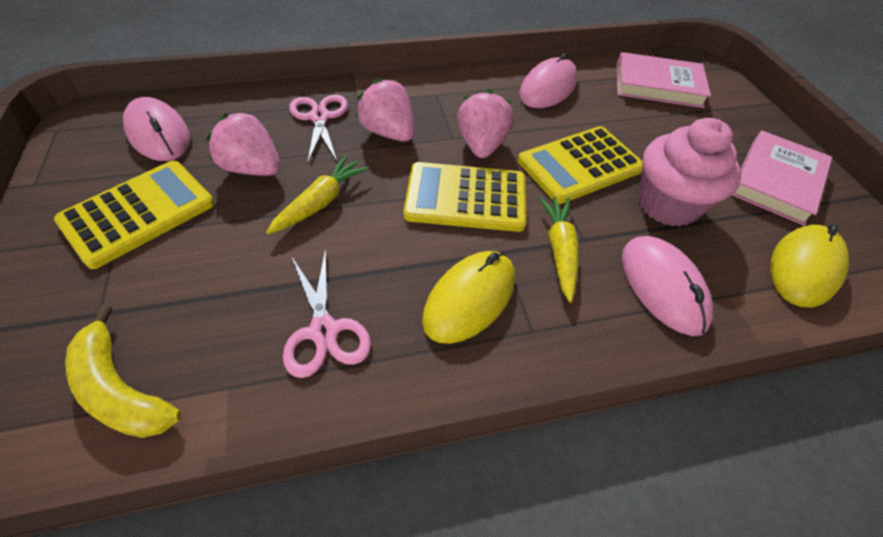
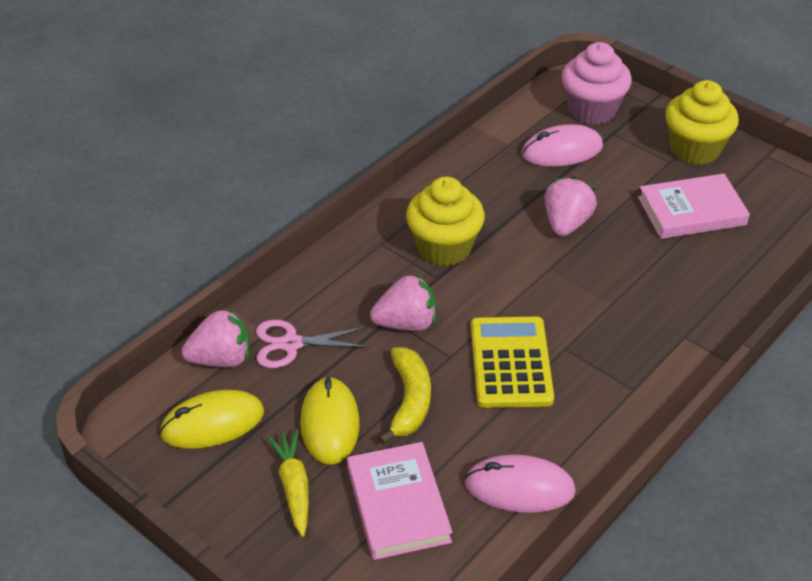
pink mouse: 3 -> 2
pink scissors: 2 -> 1
yellow calculator: 3 -> 1
yellow carrot: 2 -> 1
yellow cupcake: 0 -> 2

